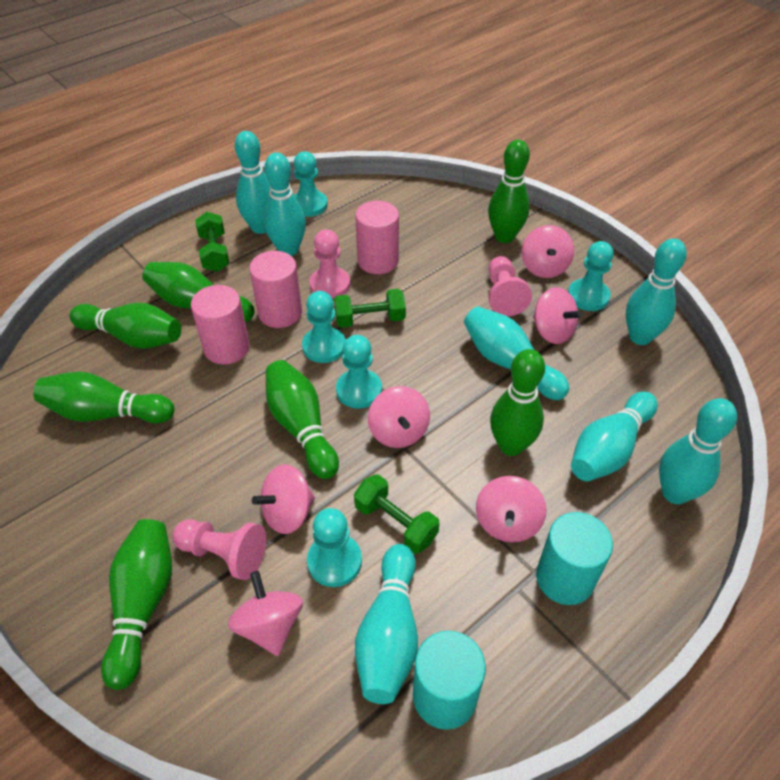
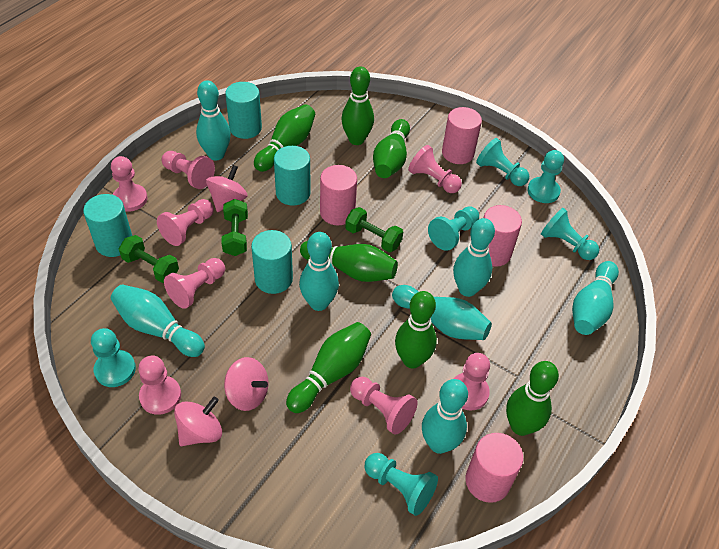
pink cylinder: 3 -> 4
pink pawn: 3 -> 8
pink spinning top: 6 -> 3
turquoise cylinder: 2 -> 4
turquoise pawn: 5 -> 6

